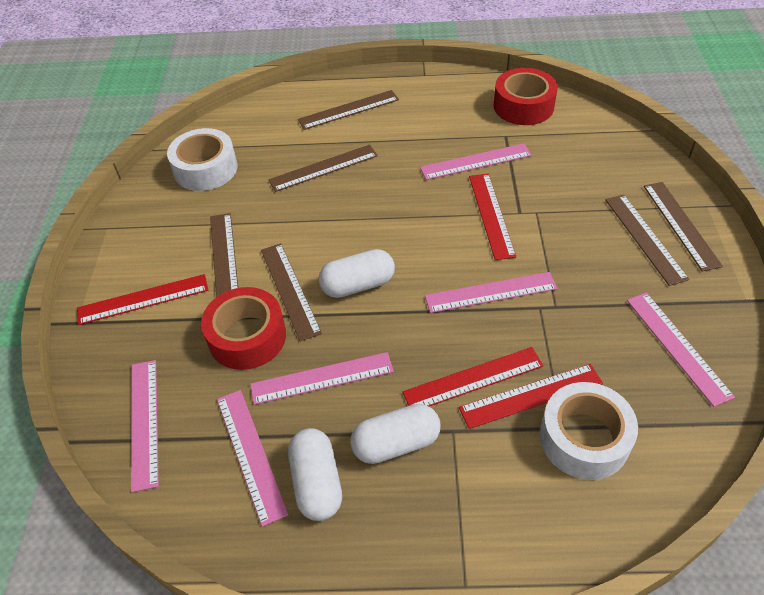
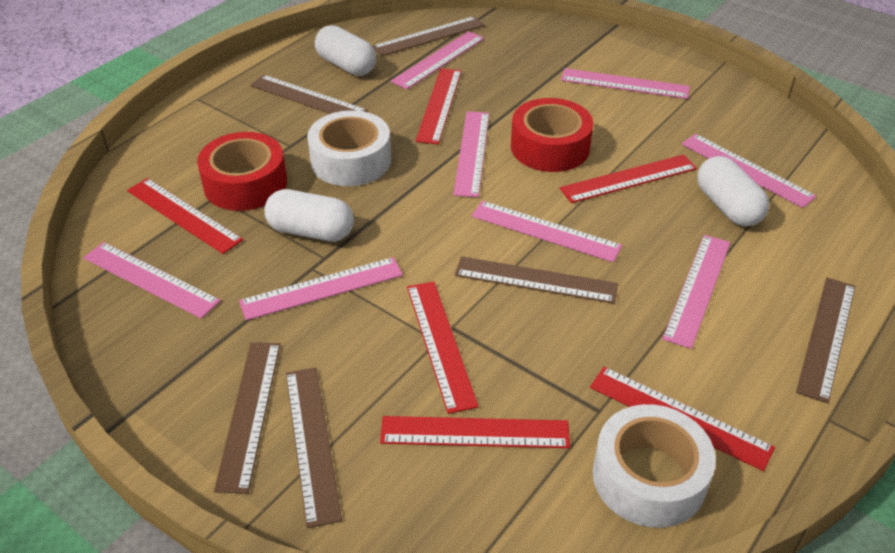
pink ruler: 6 -> 8
red ruler: 4 -> 6

